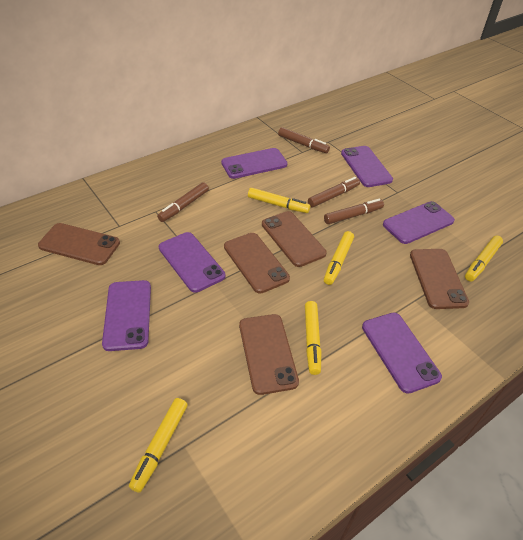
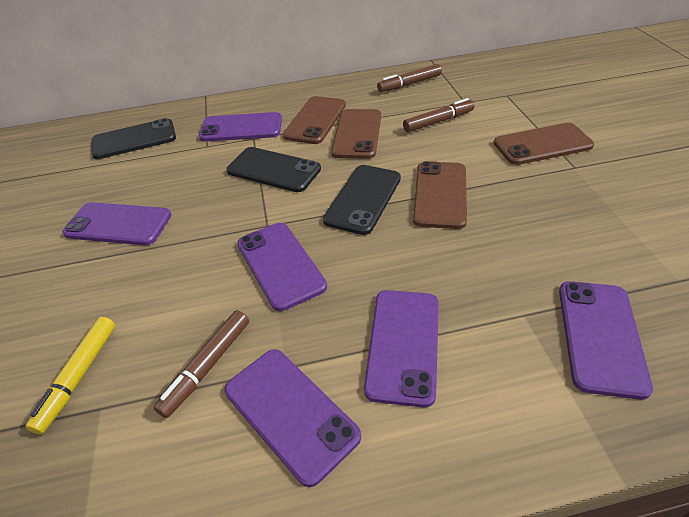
black phone: 0 -> 3
brown marker: 4 -> 3
brown phone: 5 -> 4
yellow marker: 5 -> 1

